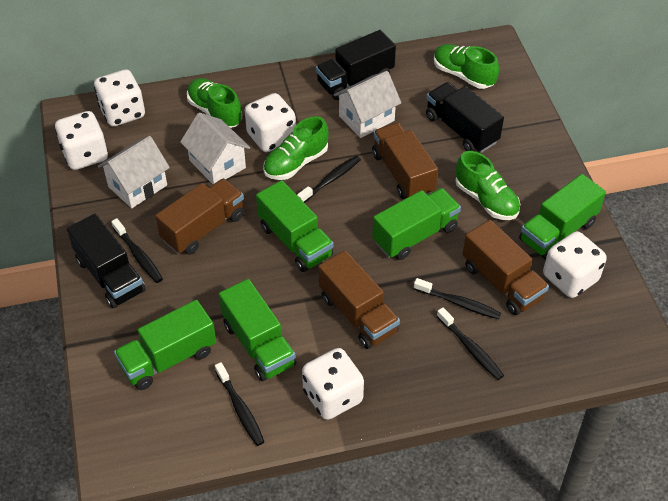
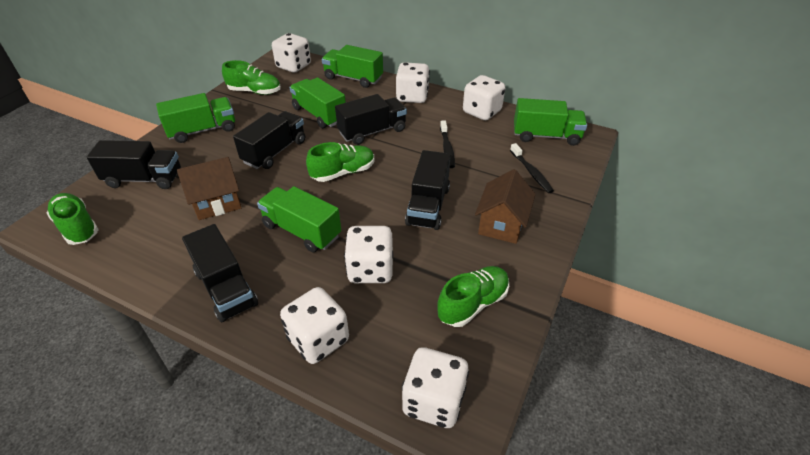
black toothbrush: 5 -> 2
black truck: 3 -> 5
brown house: 0 -> 2
brown truck: 4 -> 0
white dice: 5 -> 6
white house: 3 -> 0

